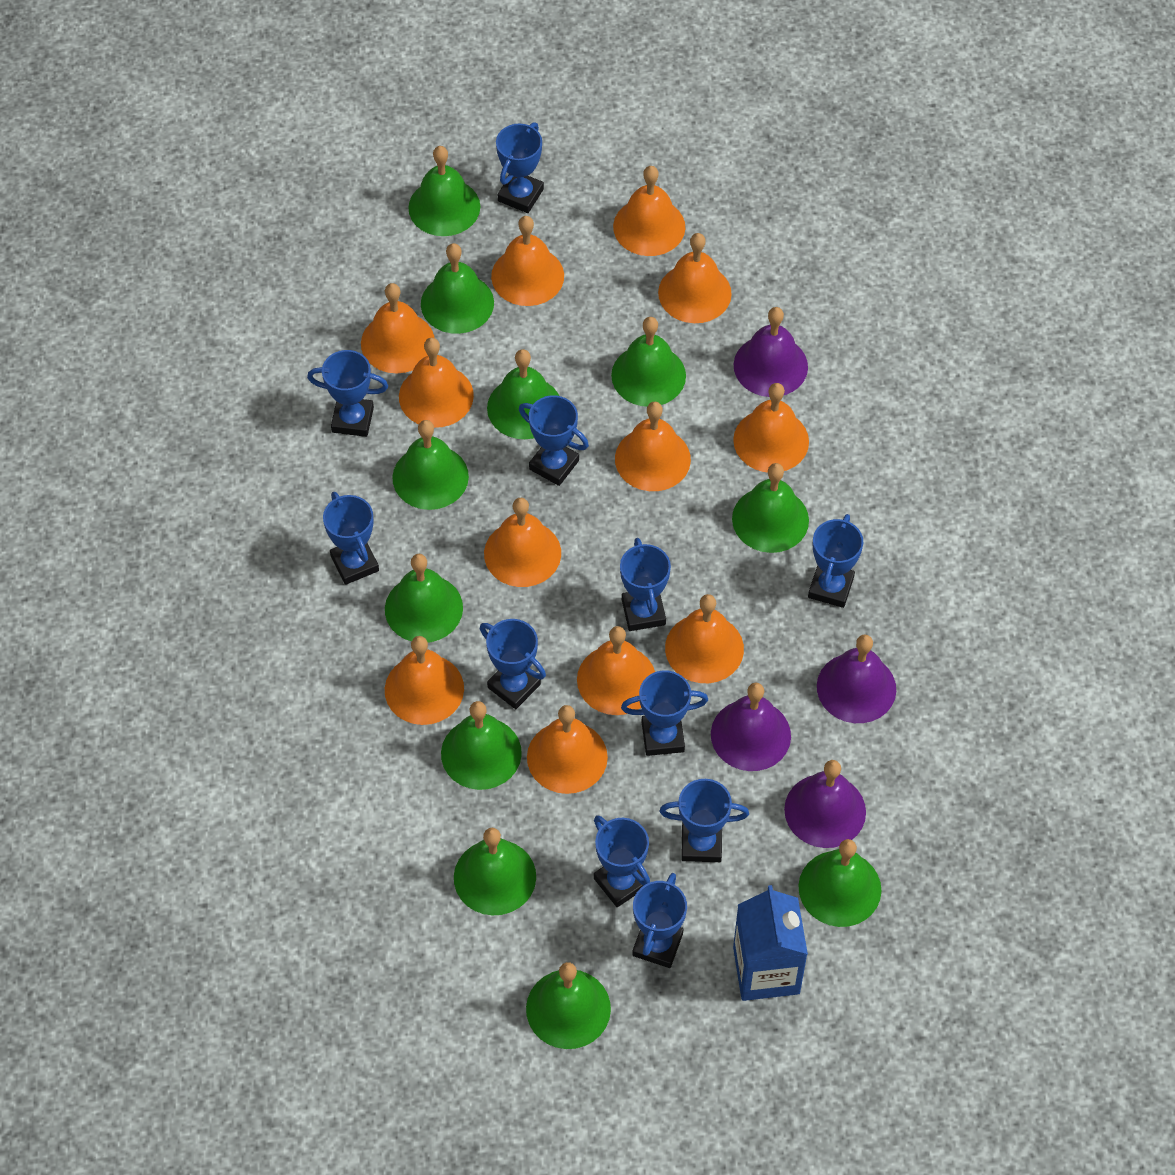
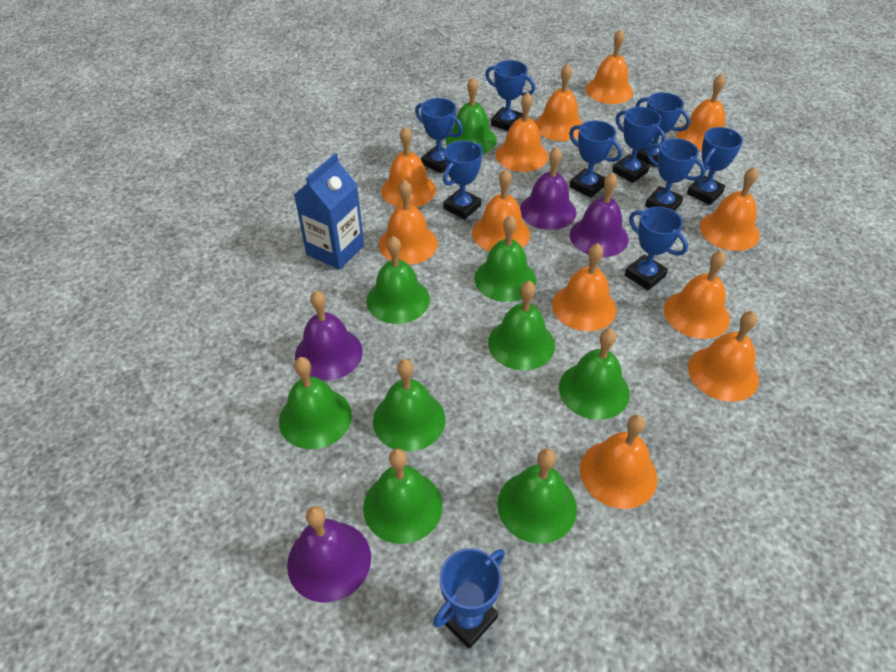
blue trophy: 11 -> 10
green bell: 11 -> 9

